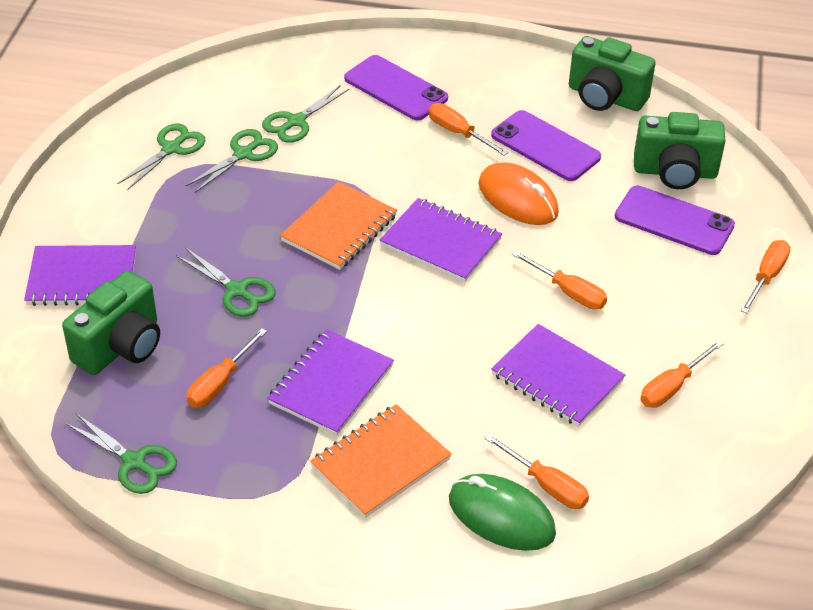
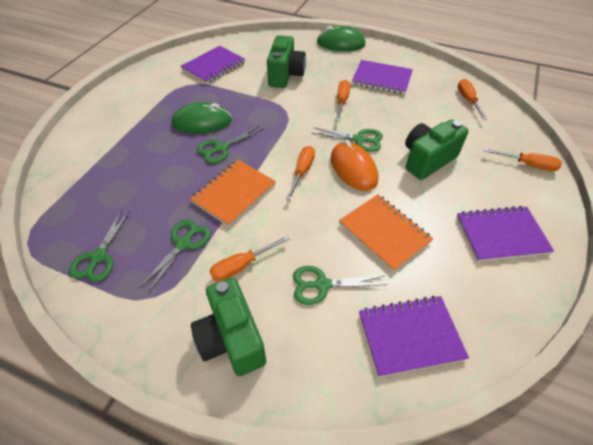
green mouse: 1 -> 2
orange screwdriver: 6 -> 5
purple phone: 3 -> 0

